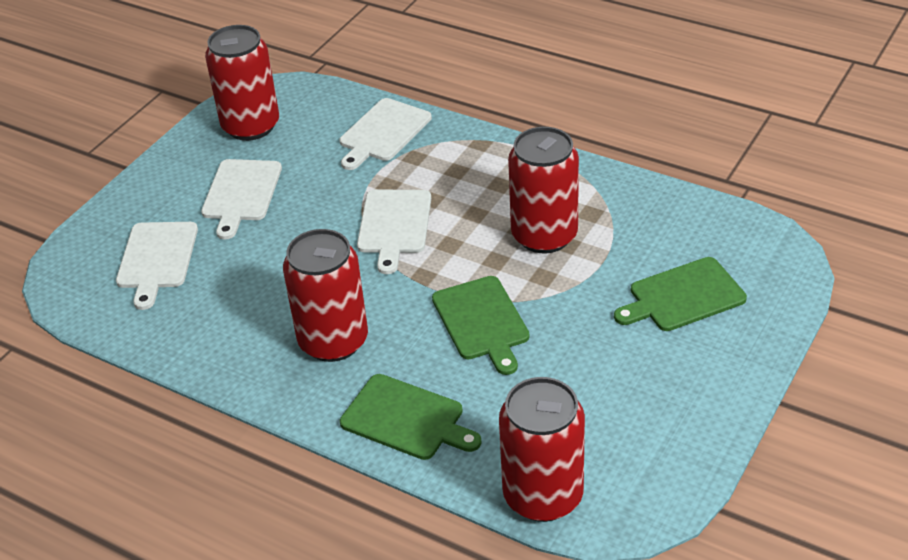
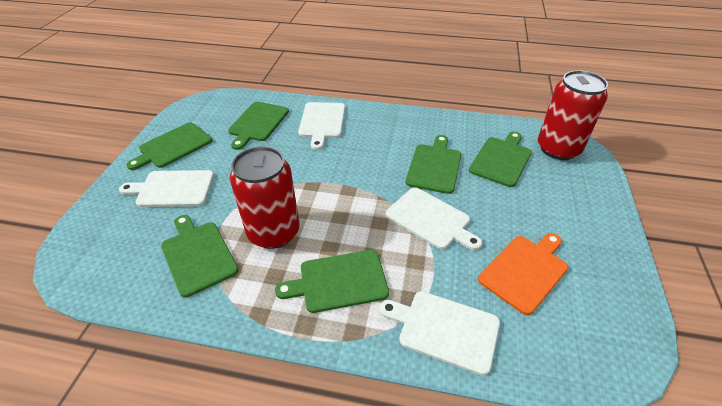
green cutting board: 3 -> 6
orange cutting board: 0 -> 1
red can: 4 -> 2

